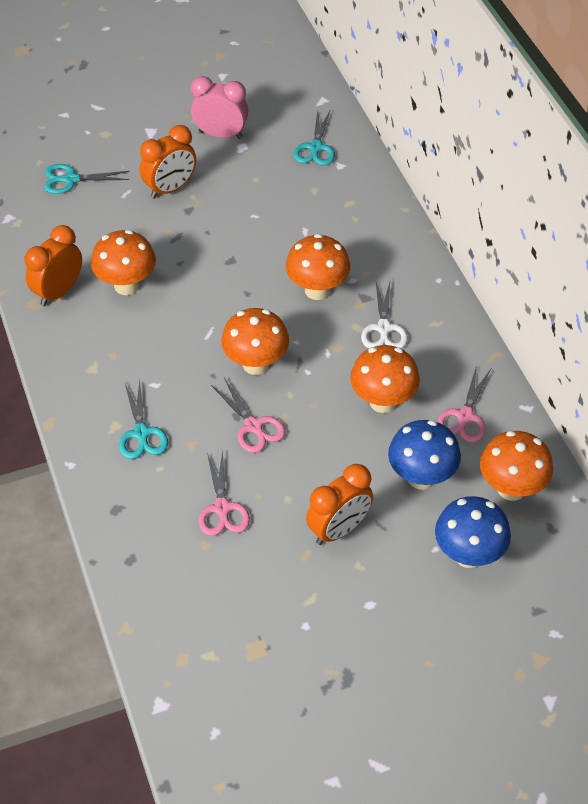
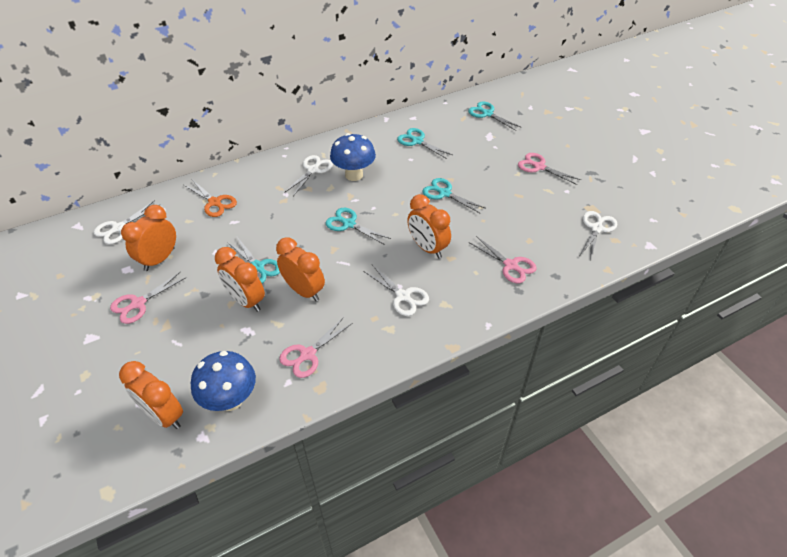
orange clock: 3 -> 5
orange mushroom: 5 -> 0
orange scissors: 0 -> 1
pink clock: 1 -> 0
pink scissors: 3 -> 4
turquoise scissors: 3 -> 5
white scissors: 1 -> 4

